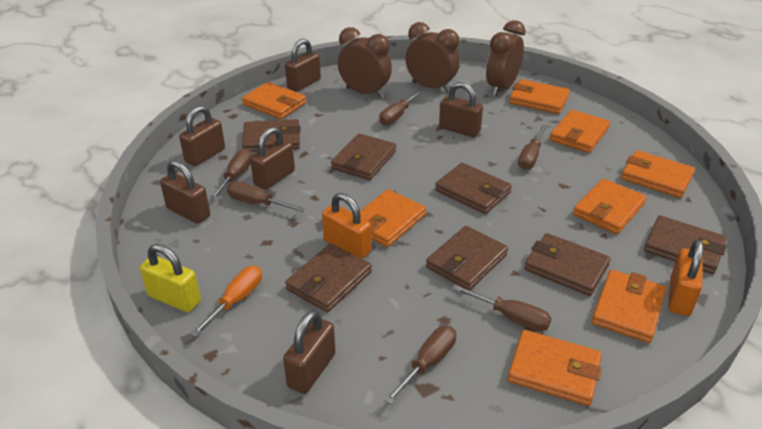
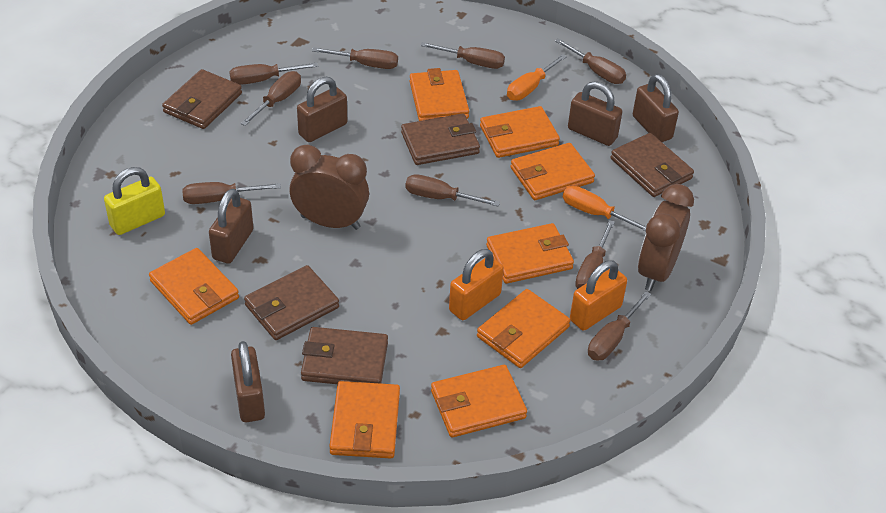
brown clock: 3 -> 2
brown padlock: 6 -> 5
brown screwdriver: 6 -> 9
brown wallet: 7 -> 5
orange screwdriver: 1 -> 2

